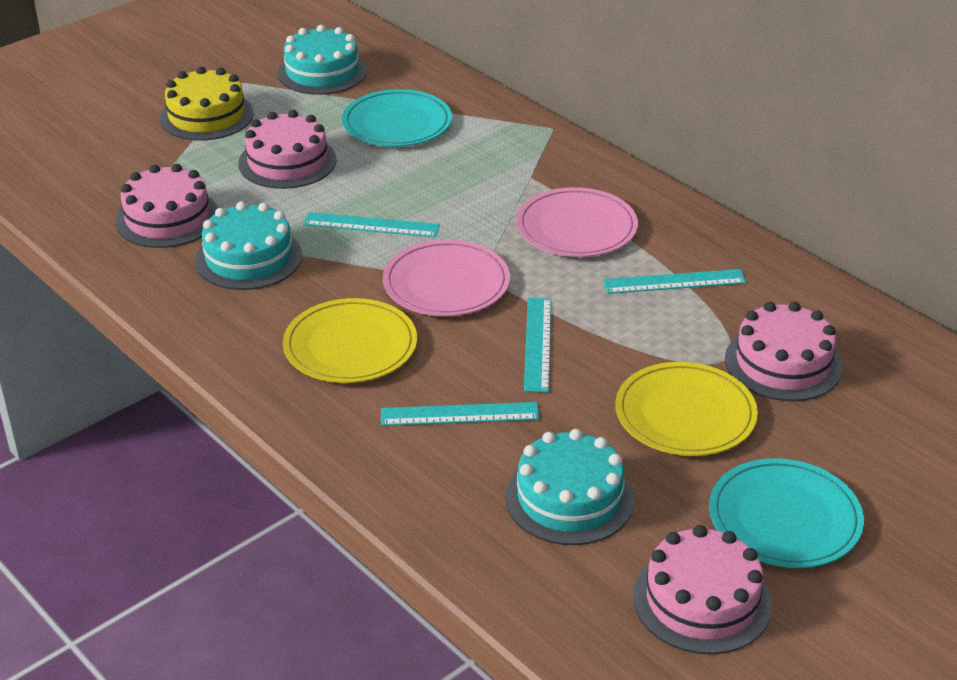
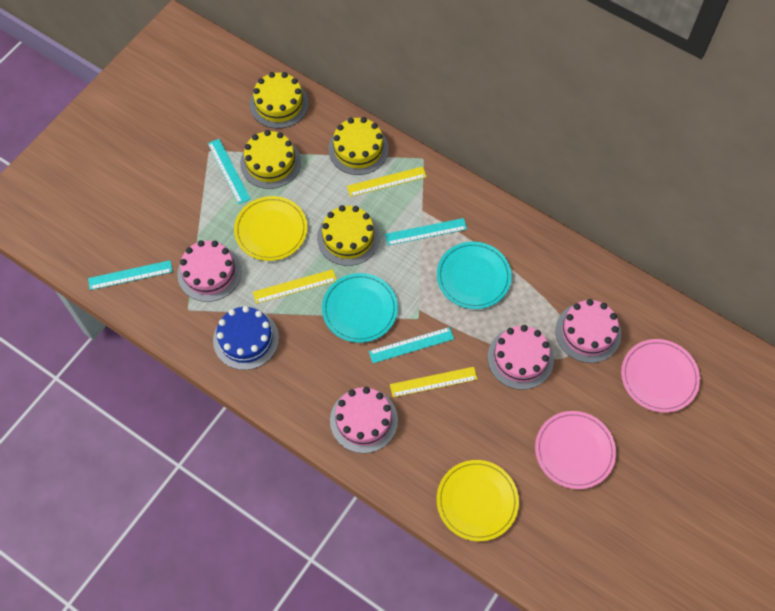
blue cake: 0 -> 1
turquoise cake: 3 -> 0
yellow cake: 1 -> 4
yellow ruler: 0 -> 3

